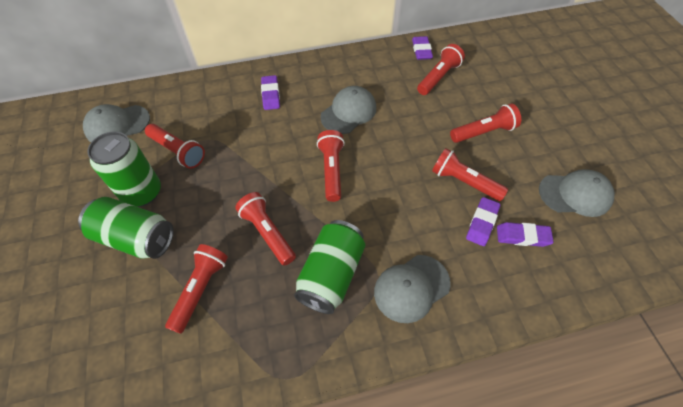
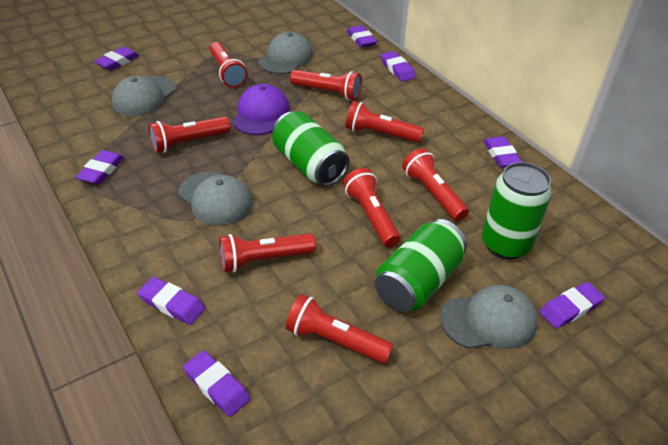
purple cap: 0 -> 1
purple eraser: 4 -> 8
red flashlight: 7 -> 8

